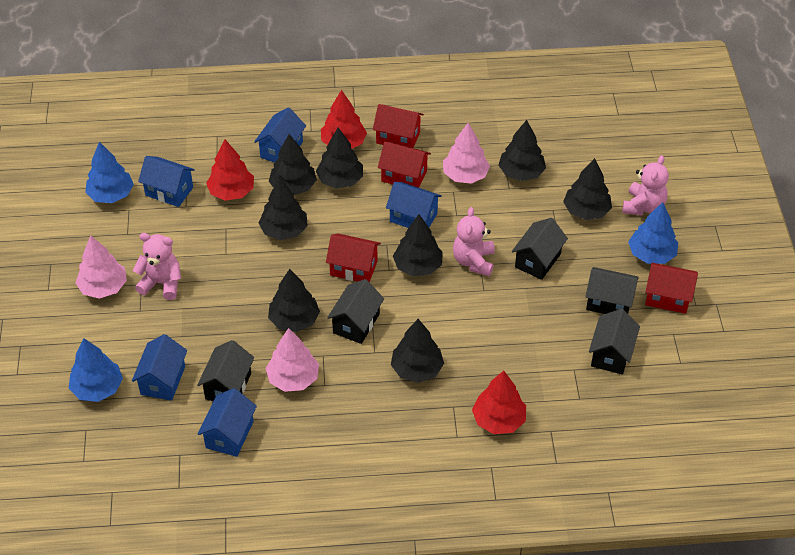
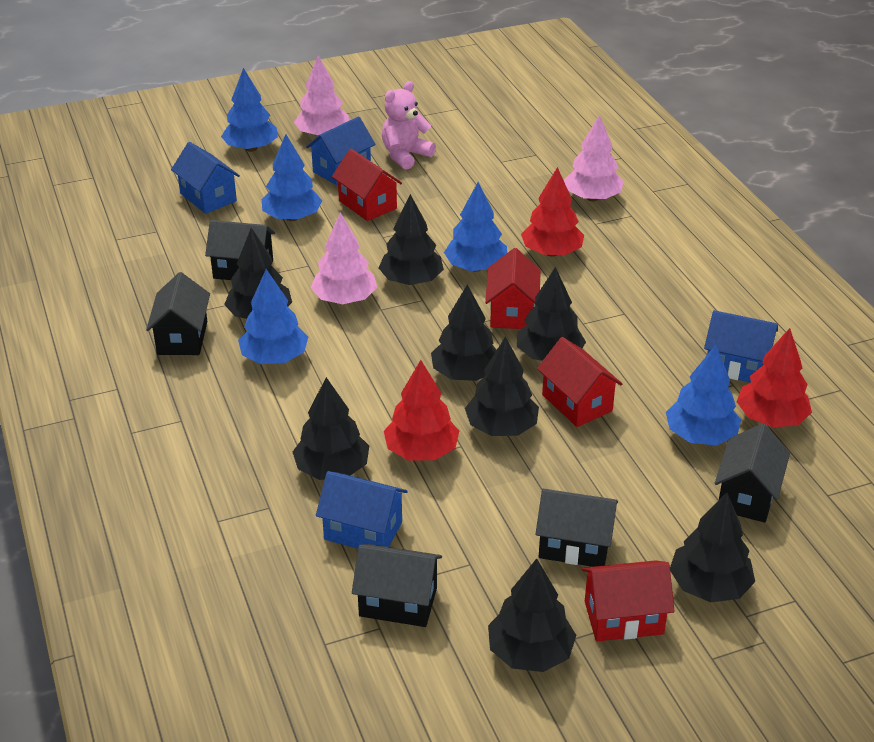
blue house: 5 -> 4
blue tree: 3 -> 5
pink teddy bear: 3 -> 1

